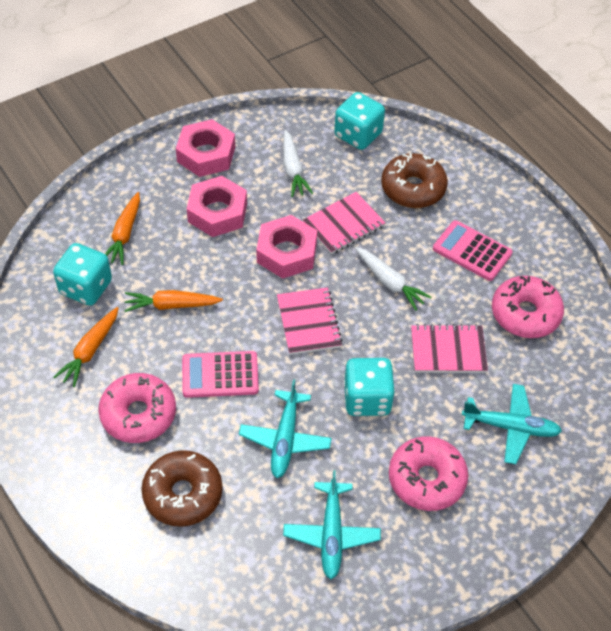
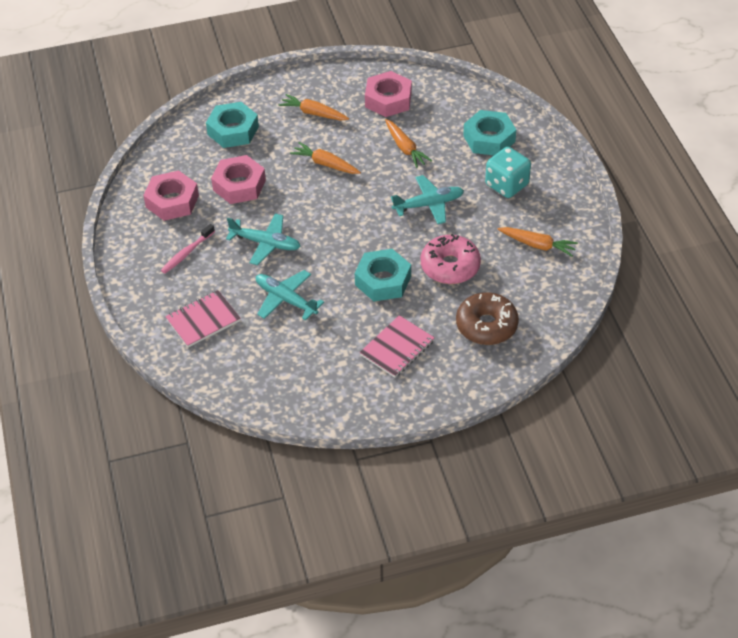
brown donut: 2 -> 1
orange carrot: 3 -> 4
pink calculator: 2 -> 0
pink donut: 3 -> 1
pink notebook: 3 -> 2
pink toothbrush: 0 -> 1
turquoise dice: 3 -> 1
turquoise nut: 0 -> 3
white carrot: 2 -> 0

